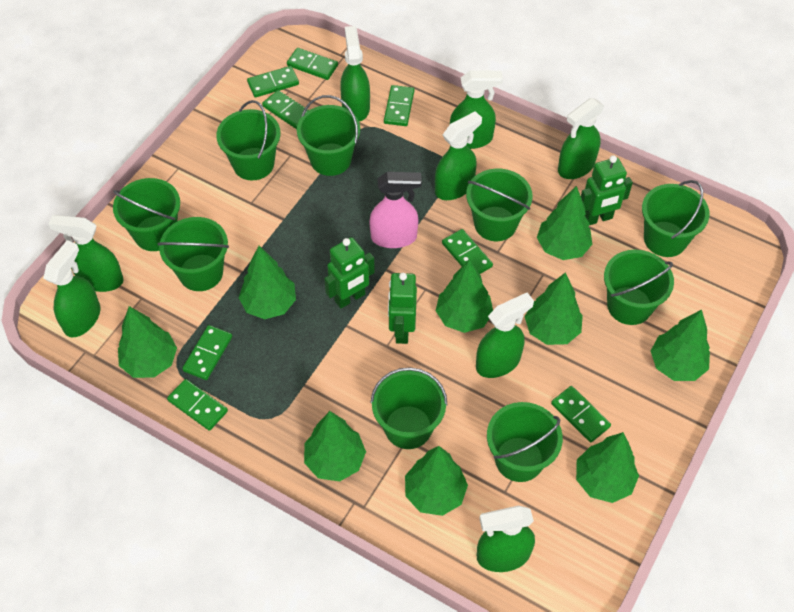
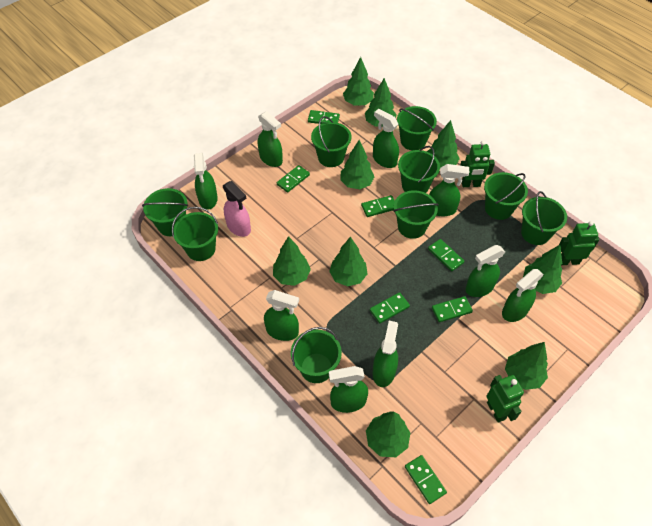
green domino: 8 -> 7
green spray bottle: 8 -> 9

